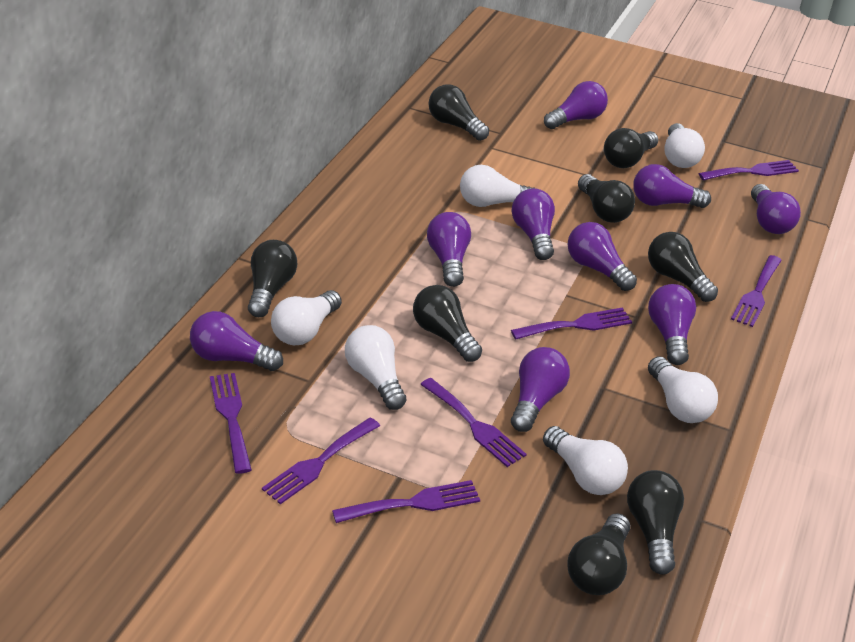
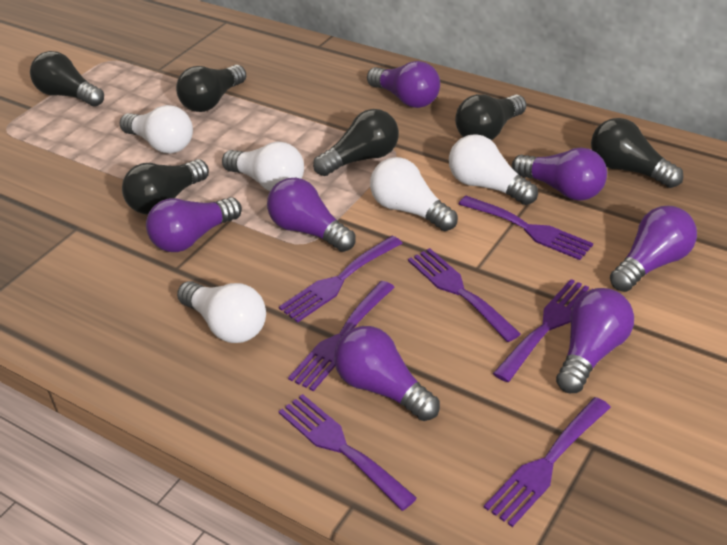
black light bulb: 8 -> 6
purple light bulb: 9 -> 7
white light bulb: 6 -> 5

